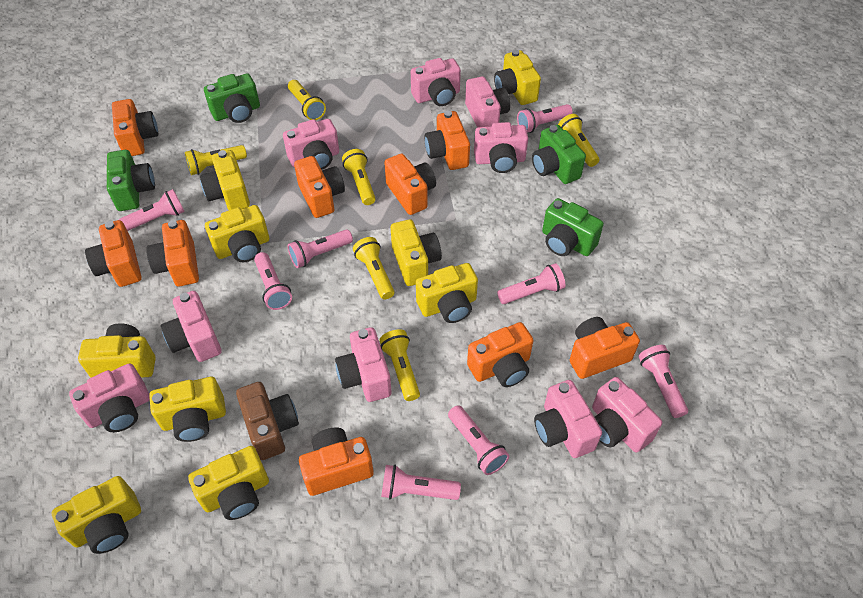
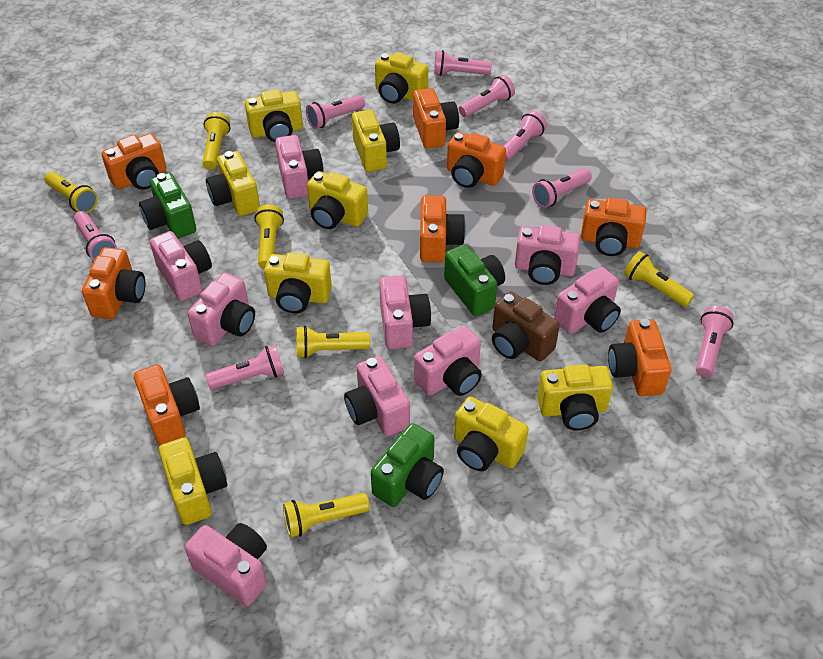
green camera: 4 -> 3
orange camera: 9 -> 8

